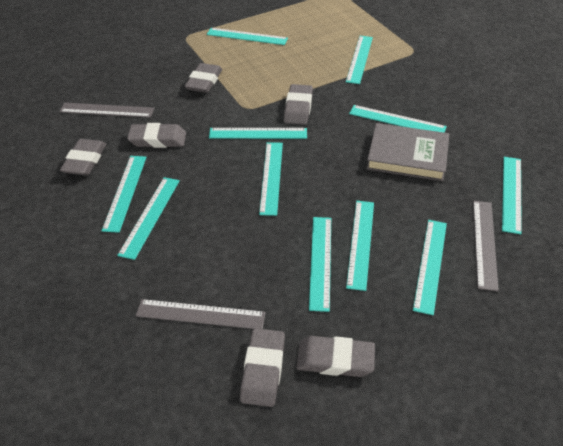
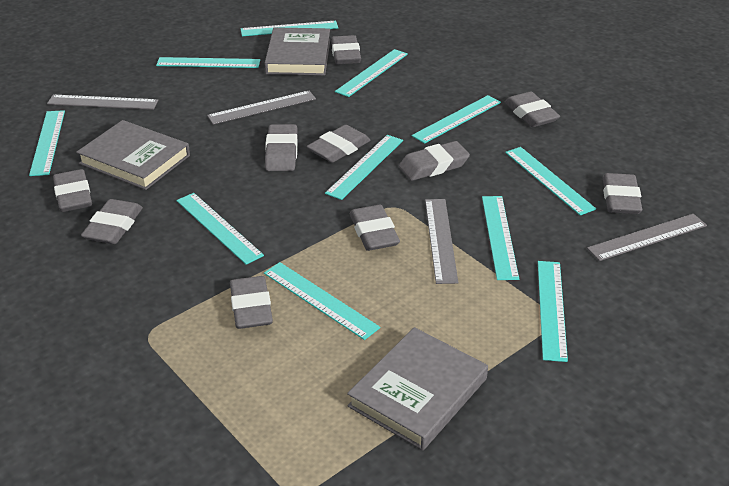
grey book: 1 -> 3
grey eraser: 6 -> 10
grey ruler: 3 -> 4

